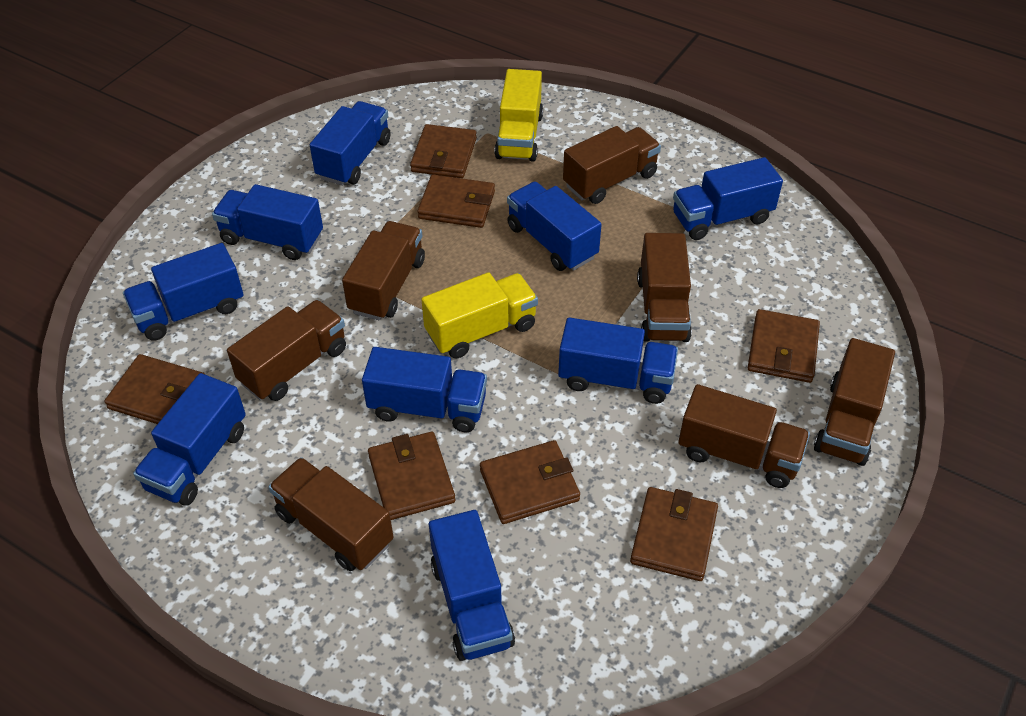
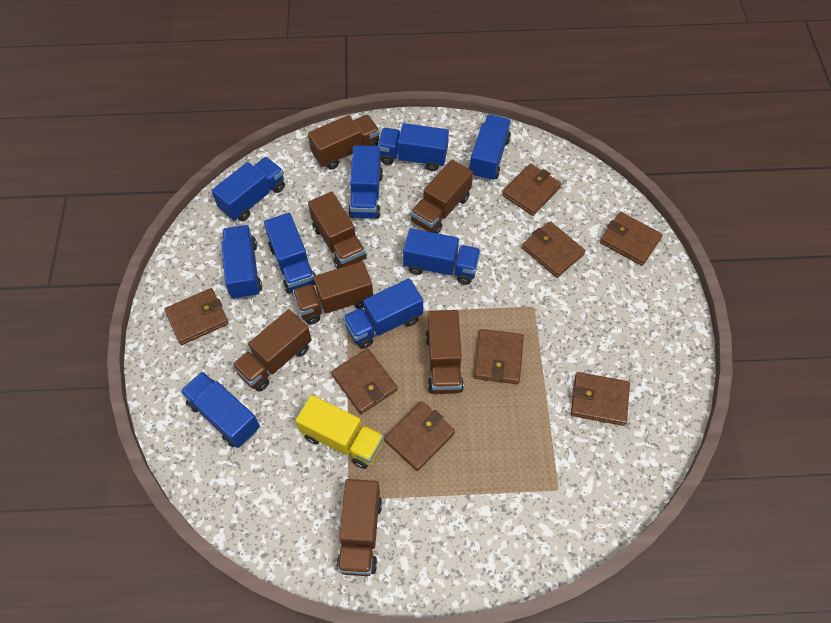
brown wallet: 7 -> 8
yellow truck: 2 -> 1

